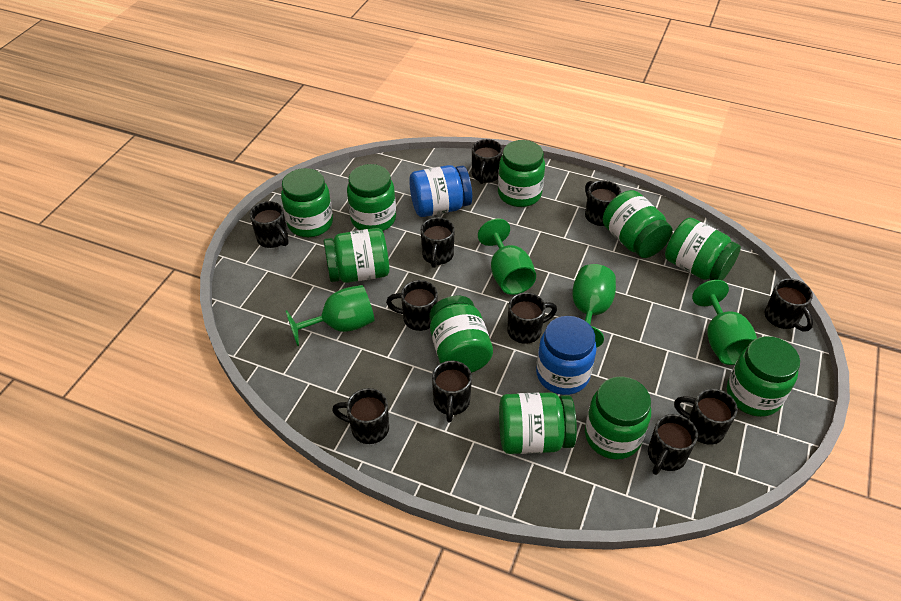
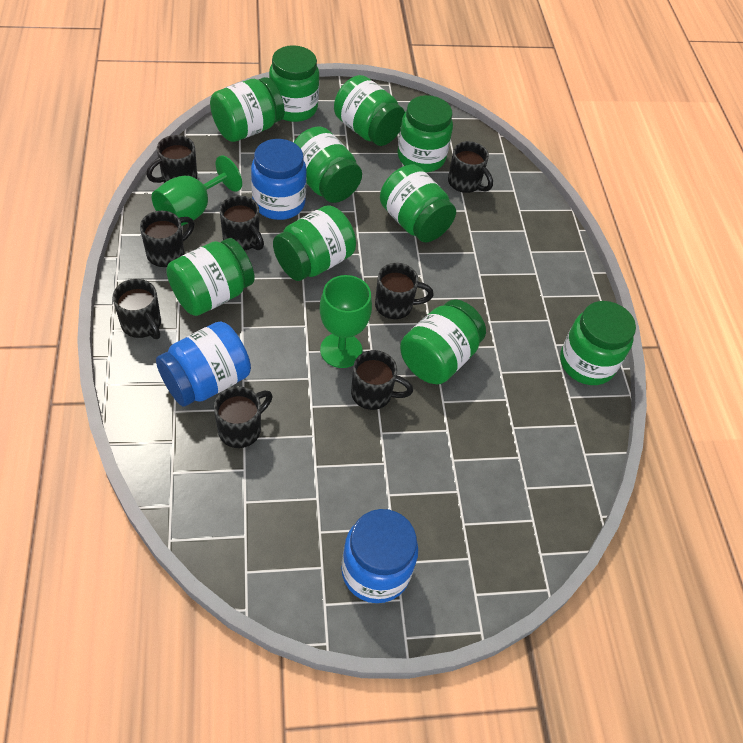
black mug: 11 -> 8
blue jar: 2 -> 3
green goblet: 4 -> 2

